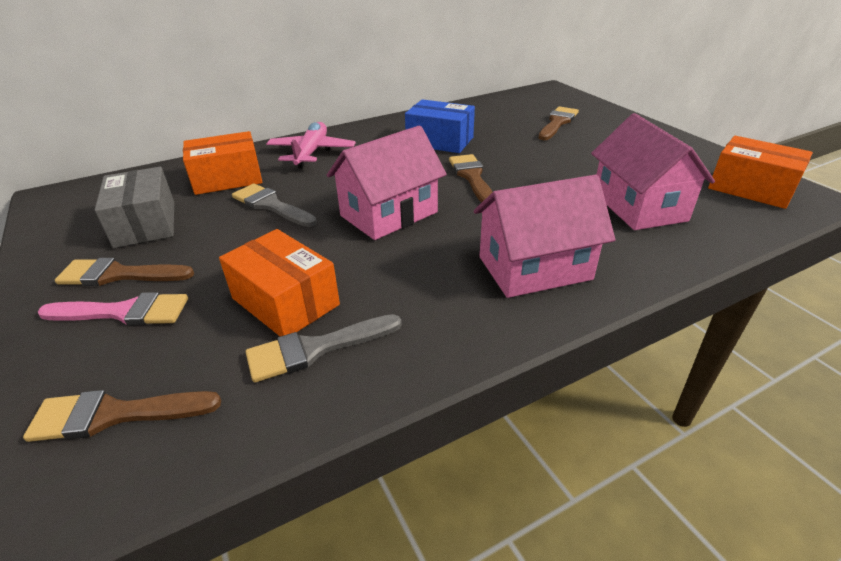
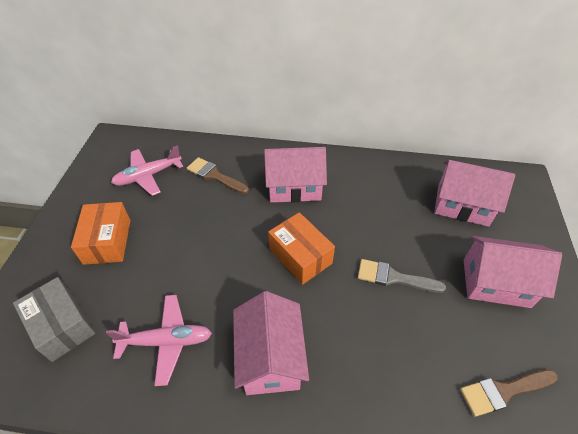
blue box: 1 -> 0
brown brush: 4 -> 2
grey brush: 2 -> 1
orange box: 3 -> 2
pink brush: 1 -> 0
pink house: 3 -> 4
pink plane: 1 -> 2

